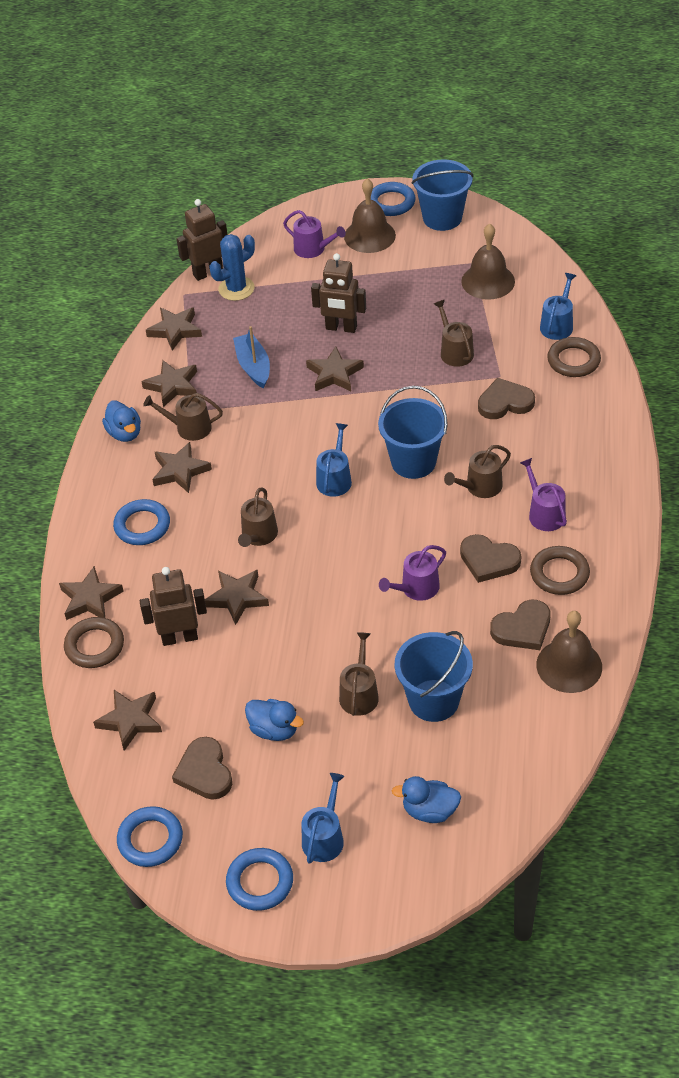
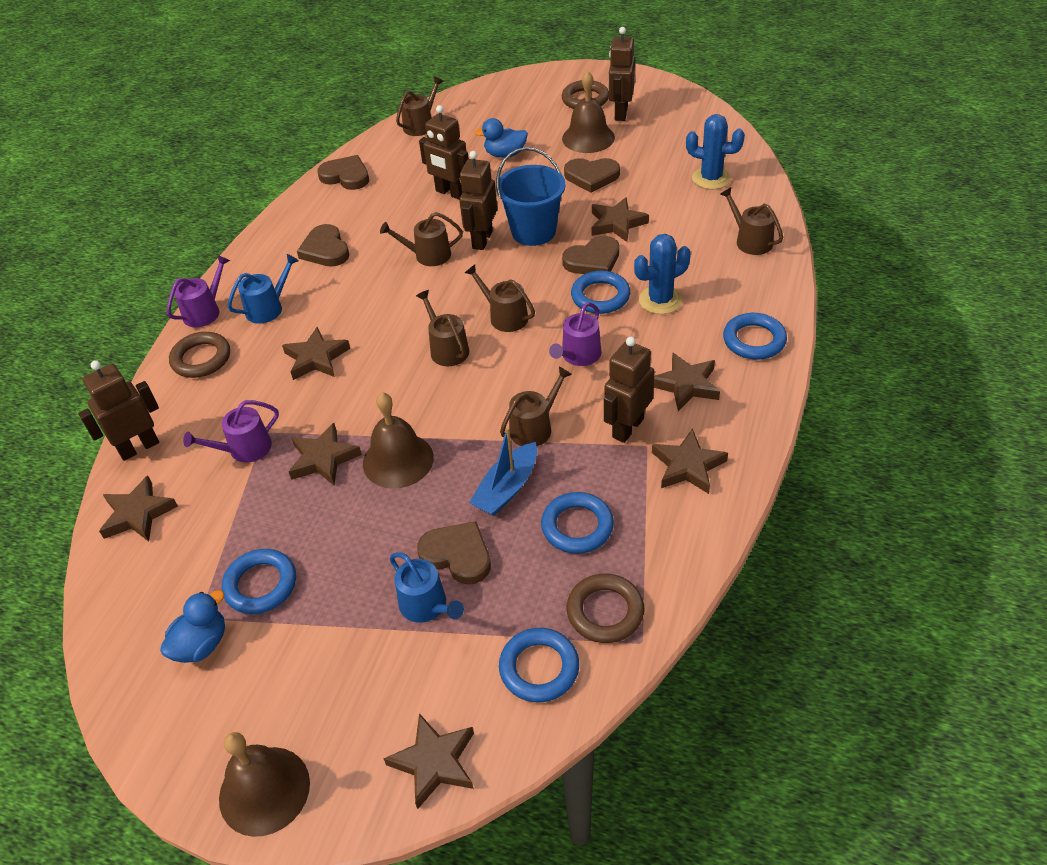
blue bucket: 3 -> 1
blue cactus: 1 -> 2
blue duck: 3 -> 2
blue ring: 4 -> 5
blue watering can: 3 -> 2
brown heart: 4 -> 5
brown robot: 3 -> 5
brown watering can: 5 -> 6

